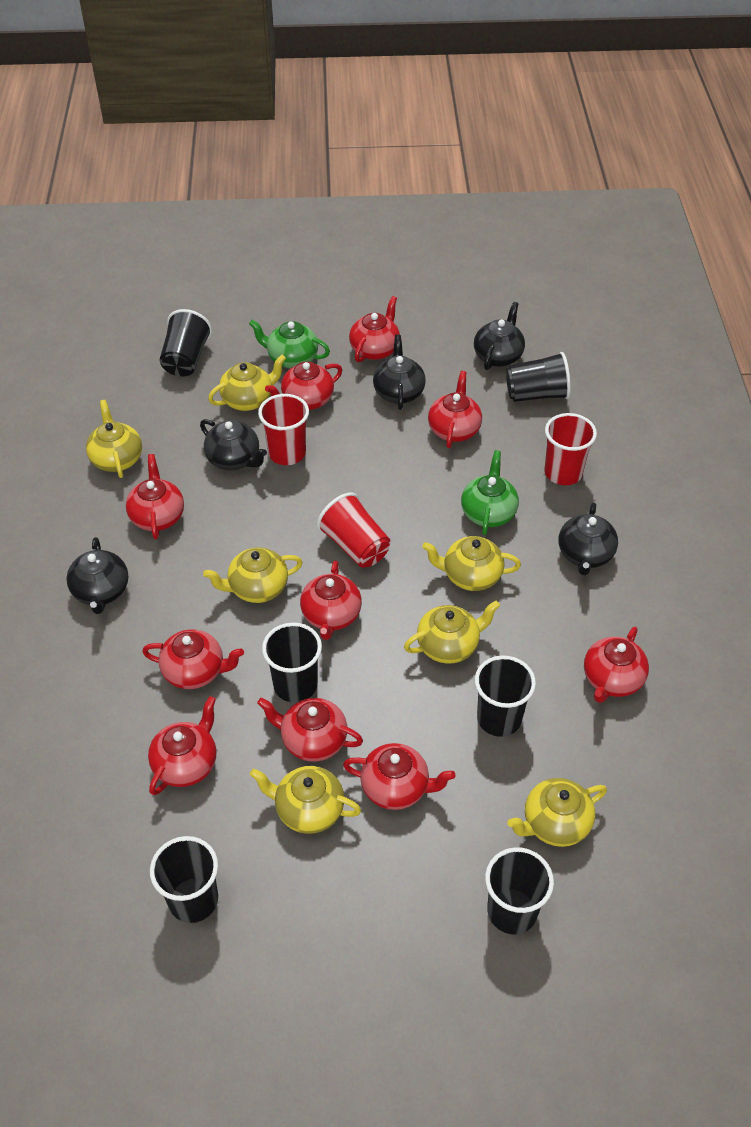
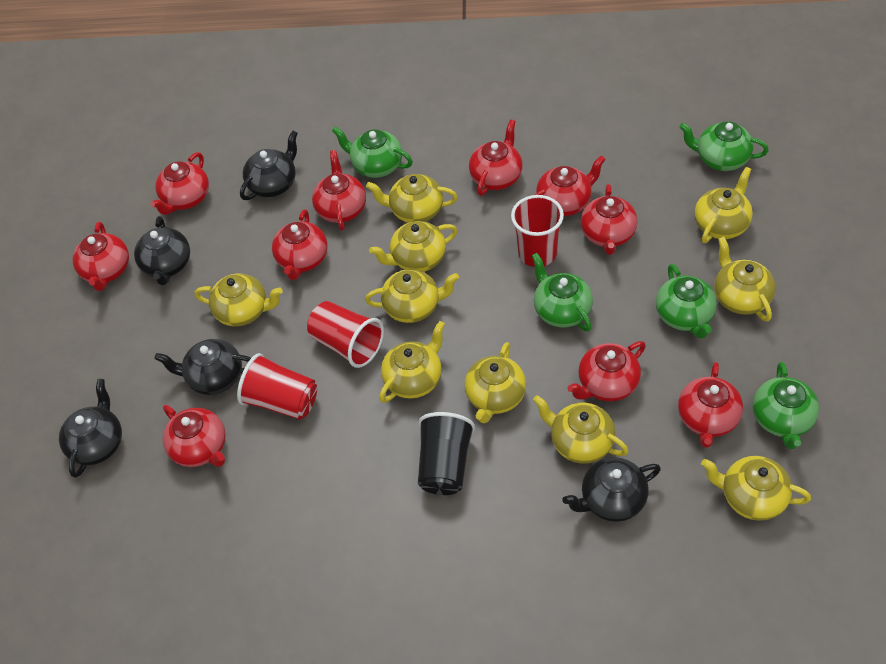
black cup: 6 -> 1
green teapot: 2 -> 5
yellow teapot: 7 -> 10

